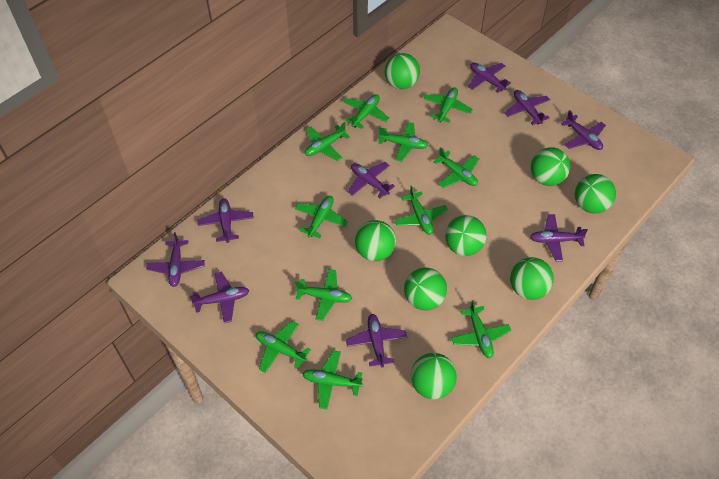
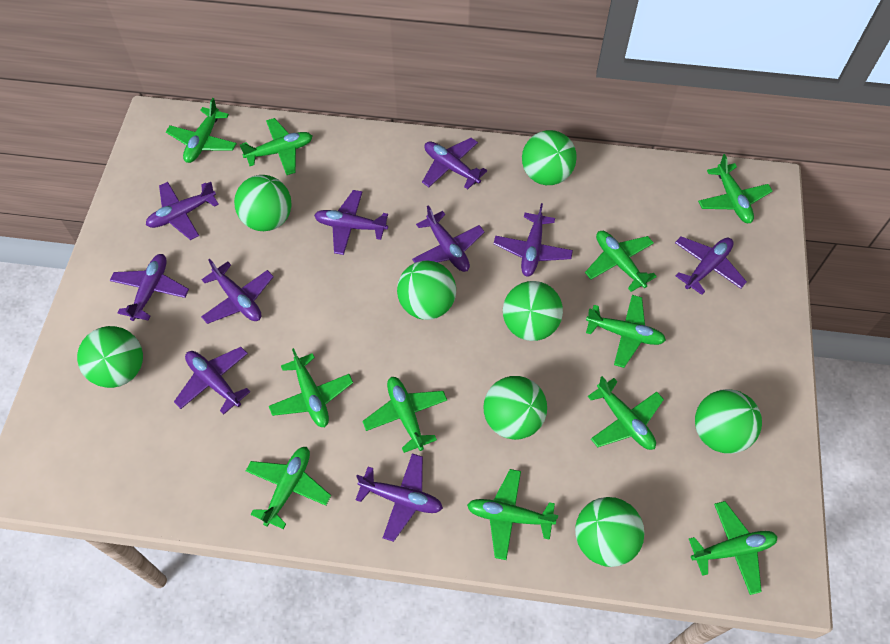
purple plane: 9 -> 10

